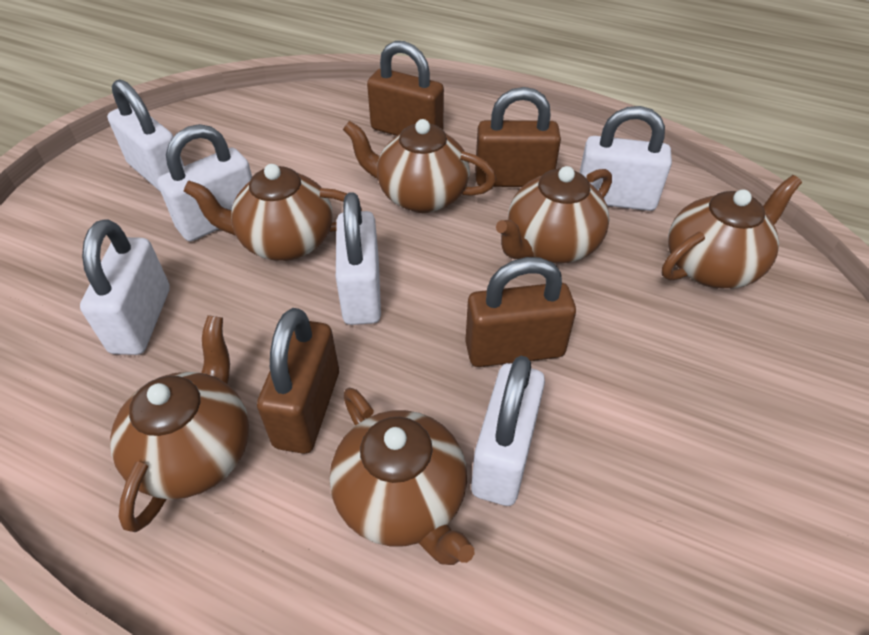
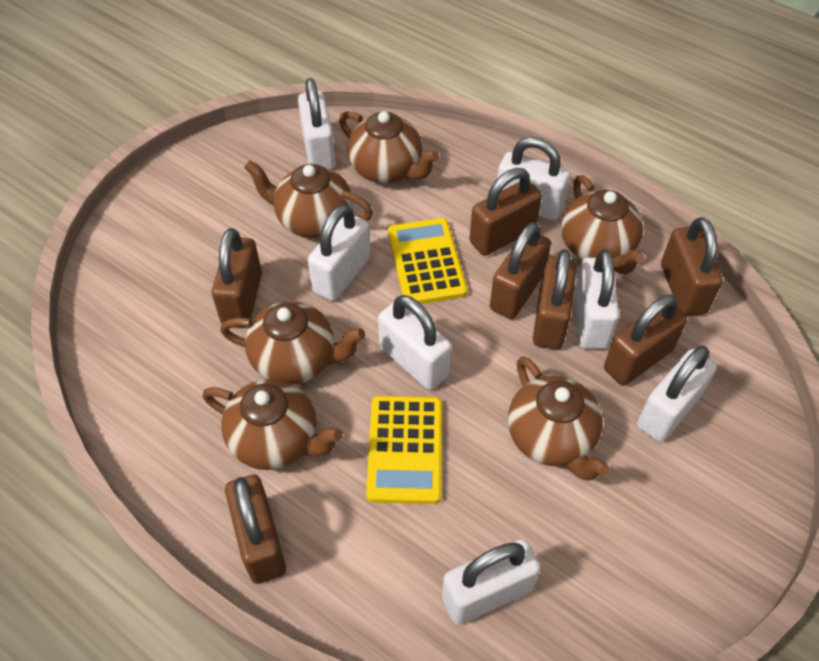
brown padlock: 4 -> 7
white padlock: 6 -> 7
yellow calculator: 0 -> 2

